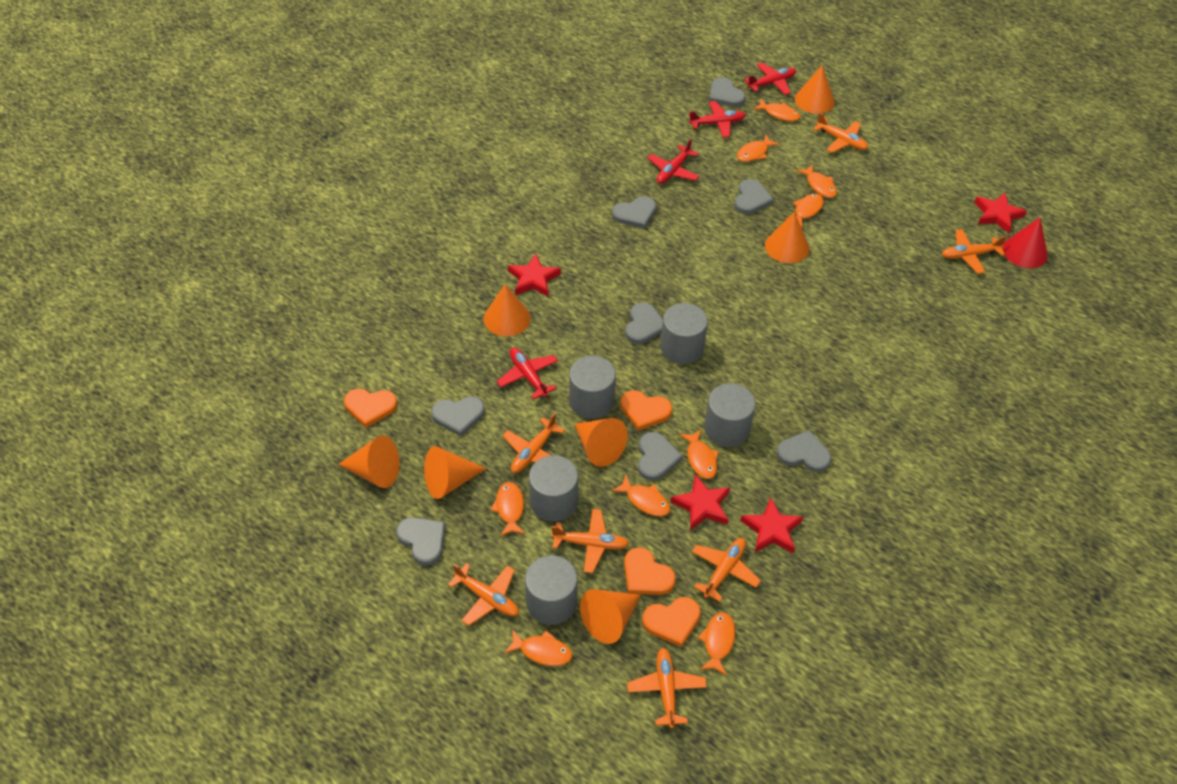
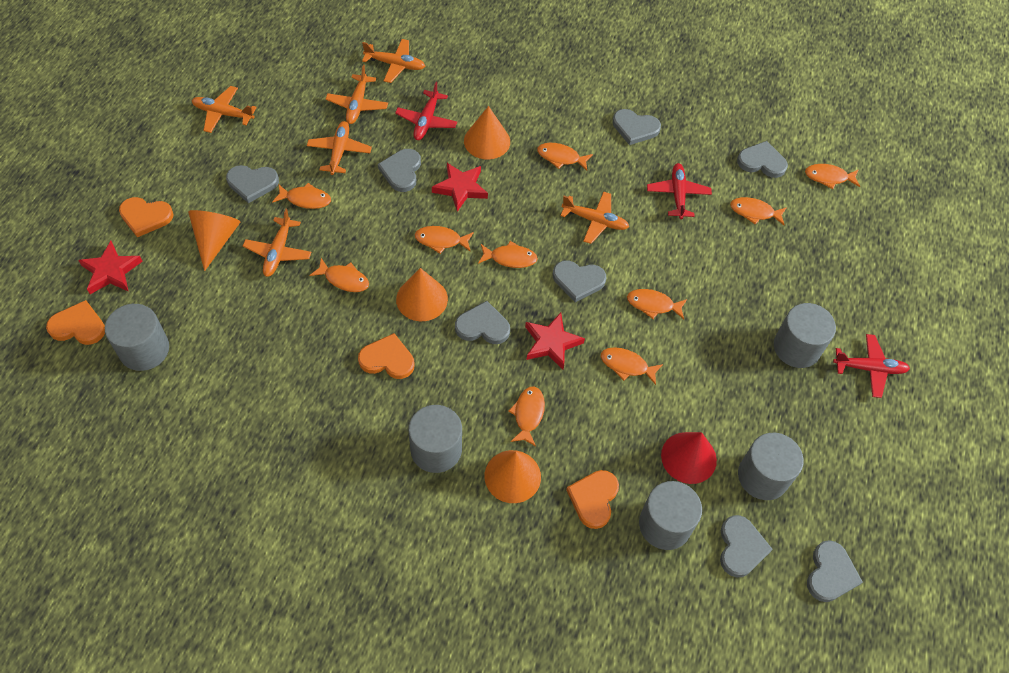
orange cone: 7 -> 4
orange fish: 9 -> 10
orange plane: 7 -> 6
red plane: 4 -> 3
red star: 4 -> 3

